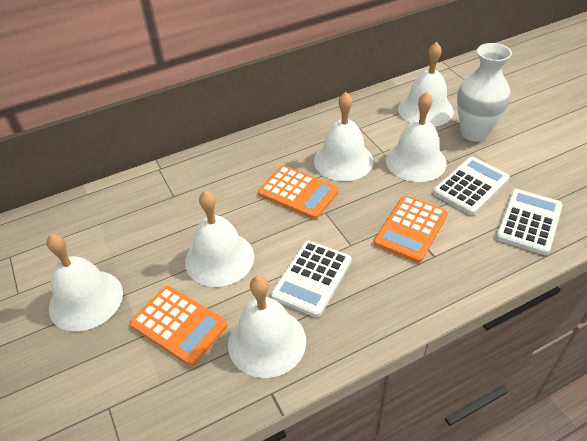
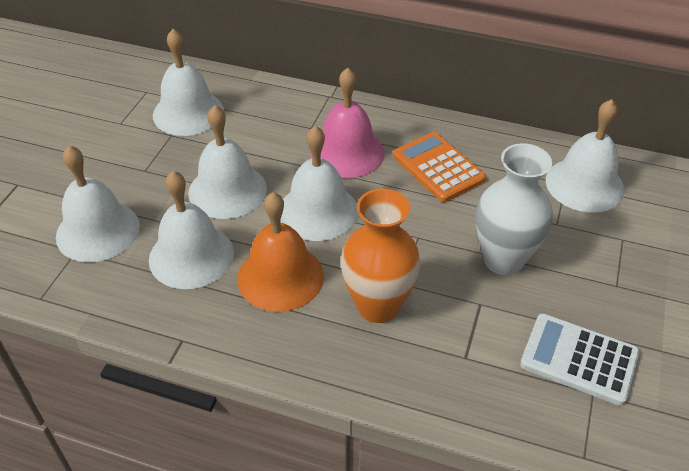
orange bell: 0 -> 1
orange calculator: 3 -> 1
orange vase: 0 -> 1
pink bell: 0 -> 1
white calculator: 3 -> 1

